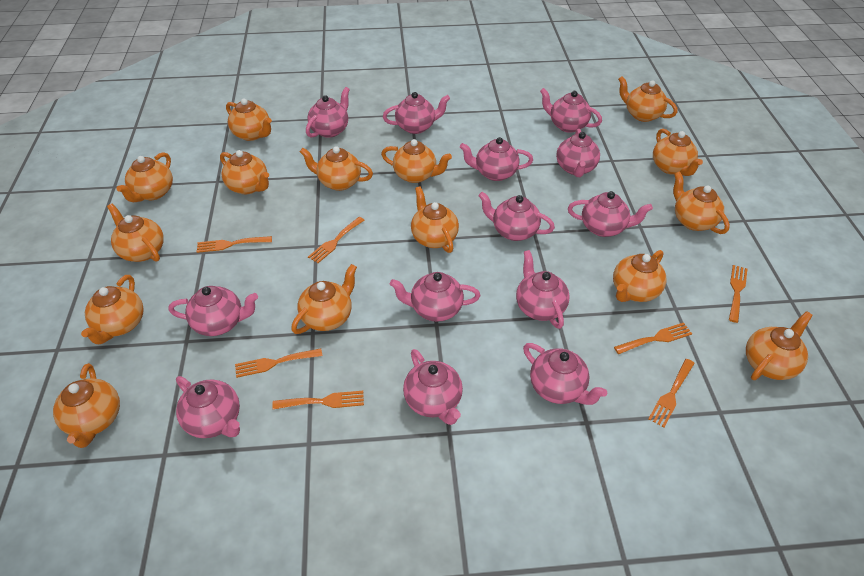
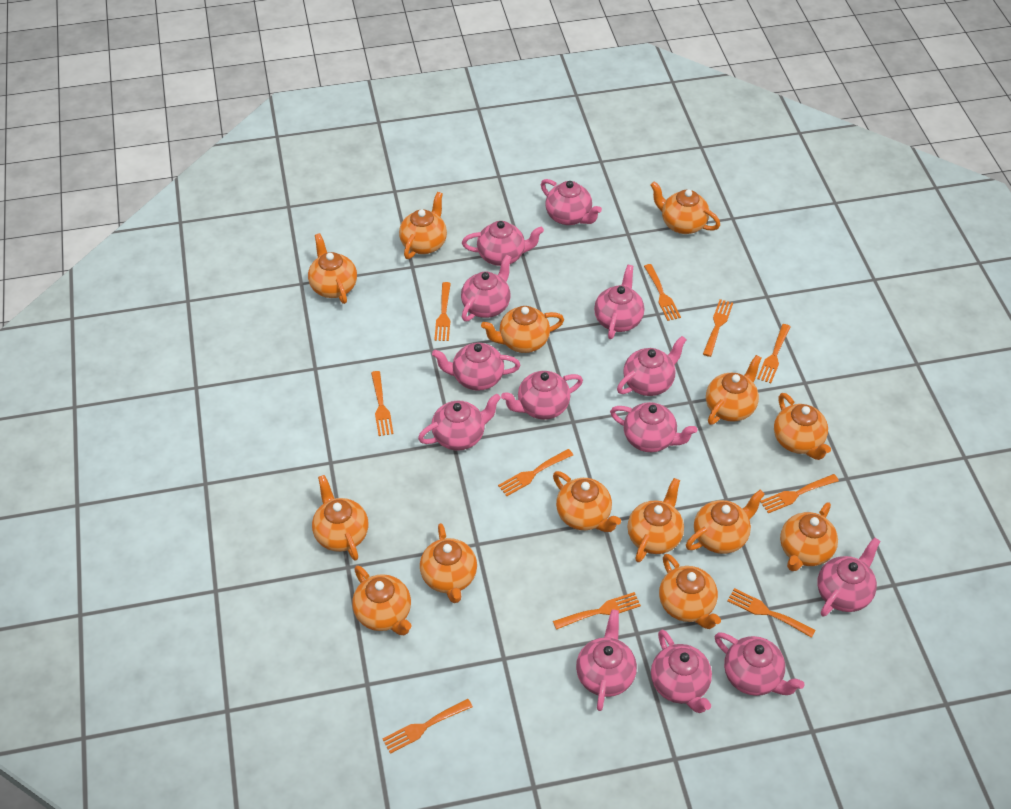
orange fork: 7 -> 10
orange teapot: 15 -> 14

